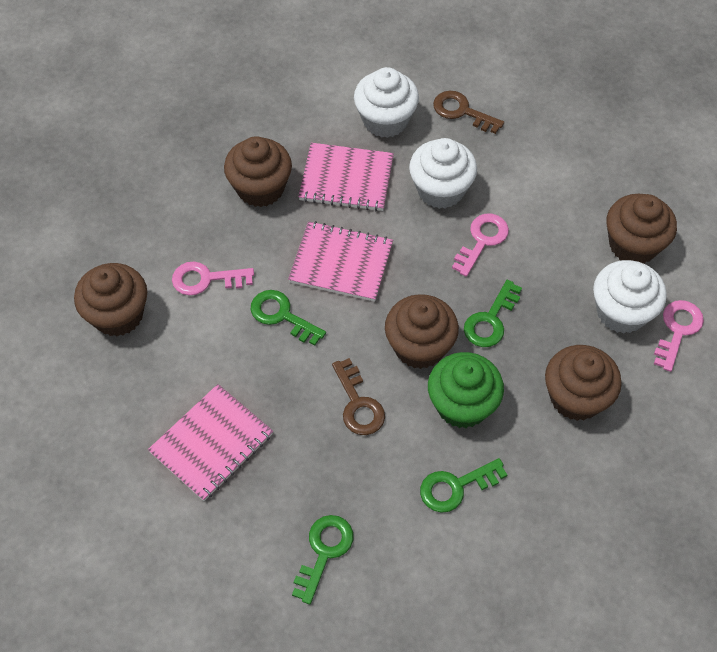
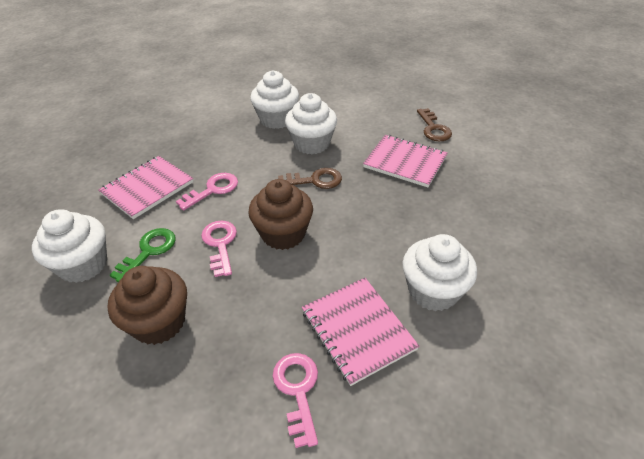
brown cupcake: 5 -> 2
green cupcake: 1 -> 0
green key: 4 -> 1
white cupcake: 3 -> 4

